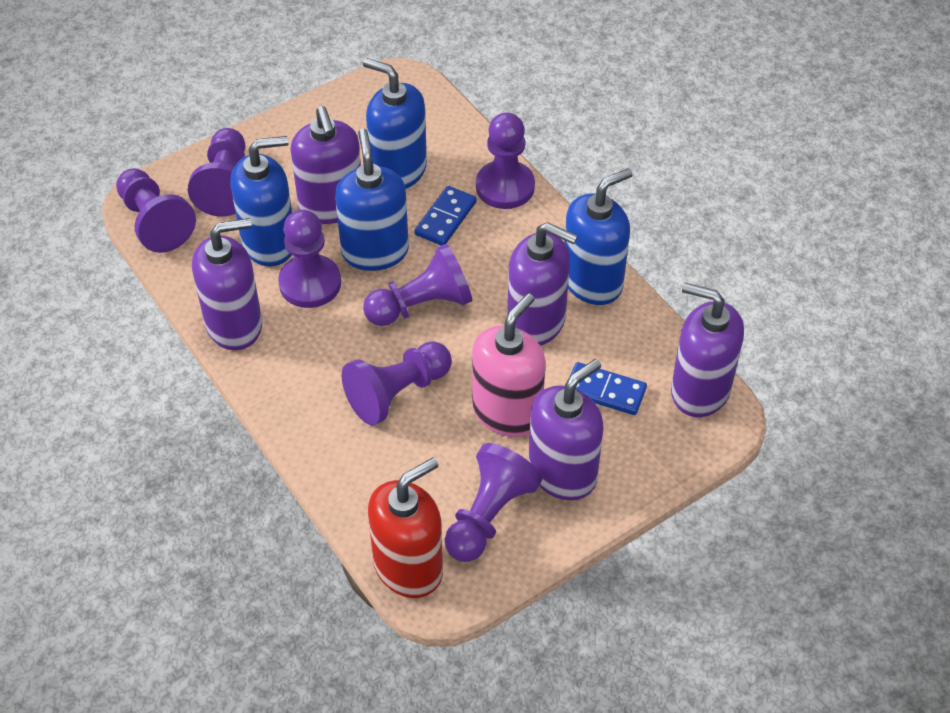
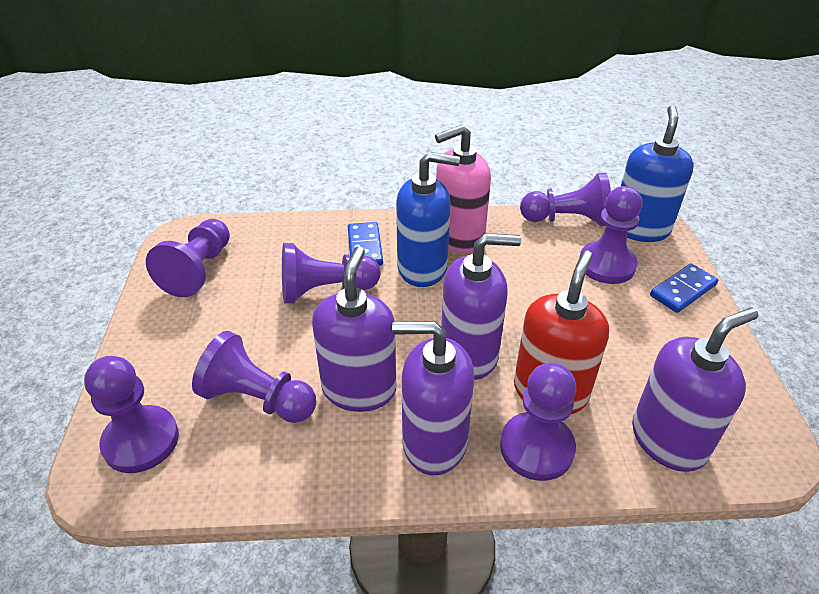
blue soap dispenser: 4 -> 2
purple soap dispenser: 5 -> 4

